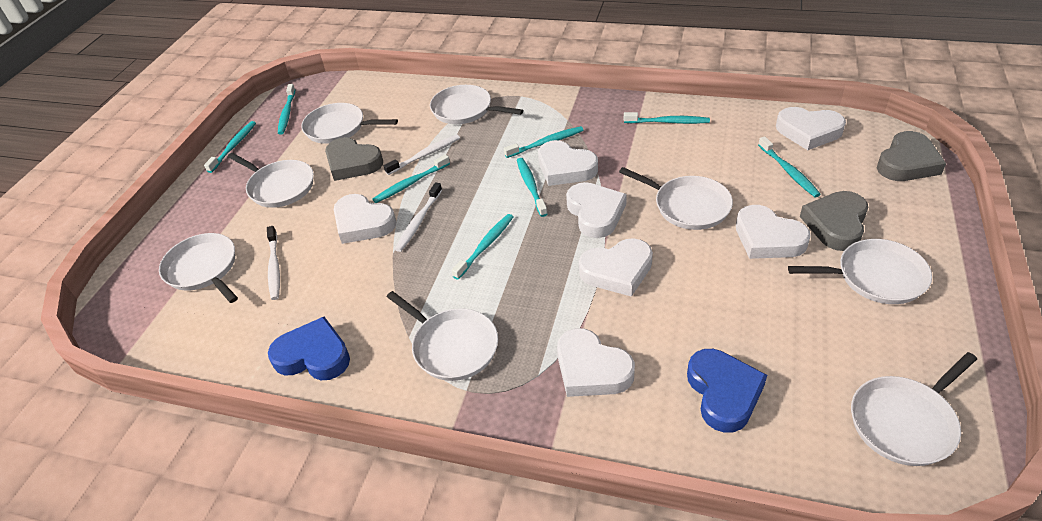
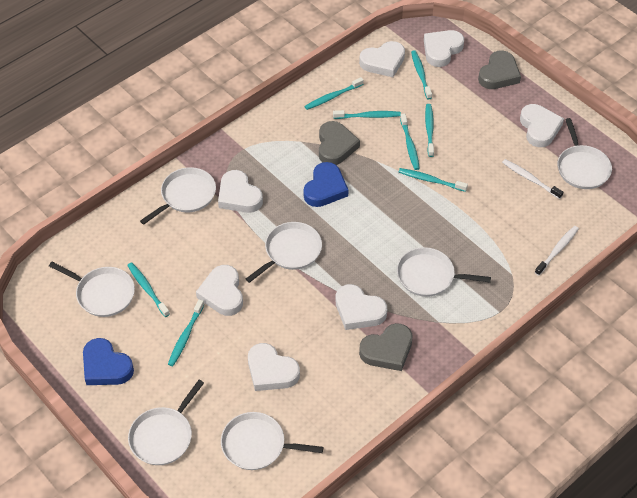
white pan: 8 -> 7
white toothbrush: 3 -> 2

